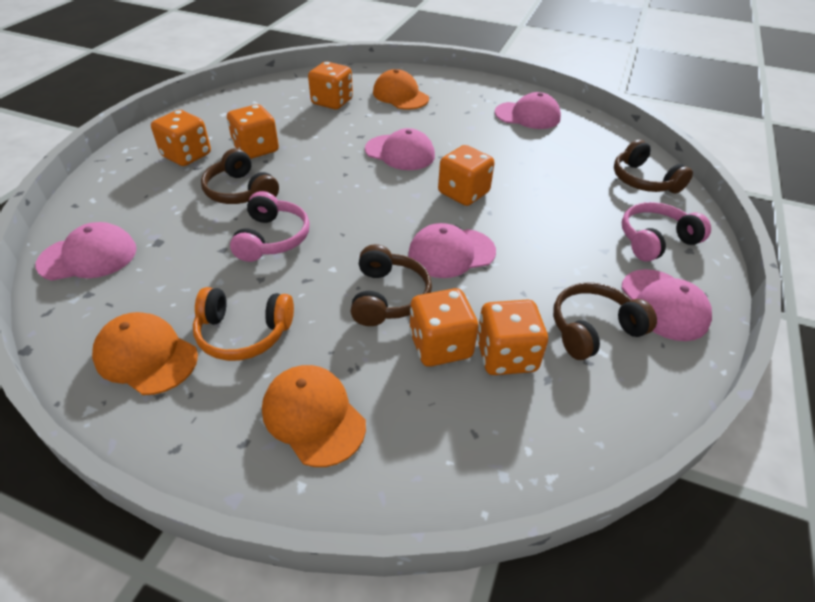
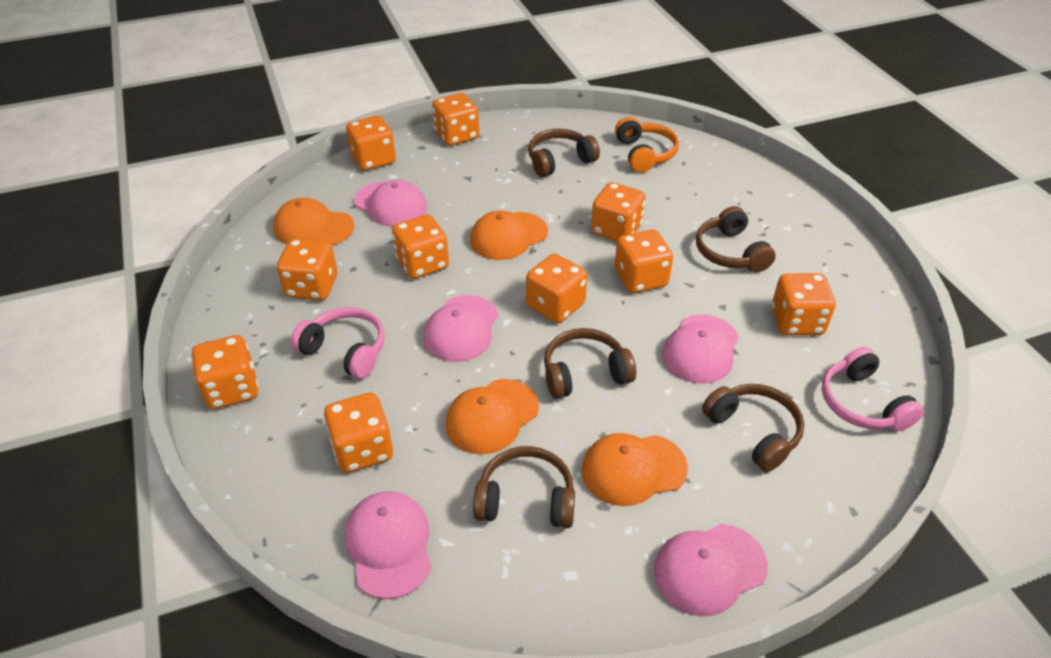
brown headphones: 4 -> 5
orange cap: 3 -> 4
orange dice: 6 -> 10

